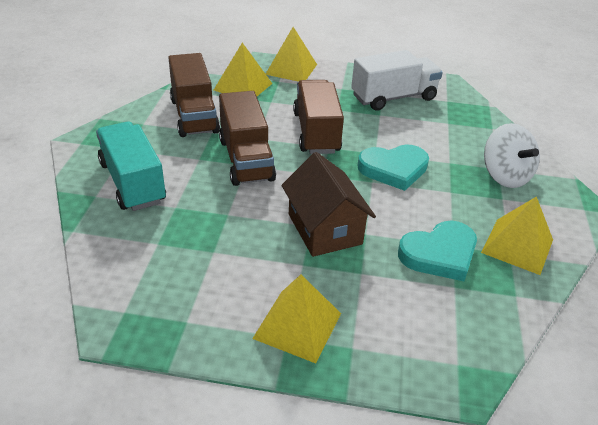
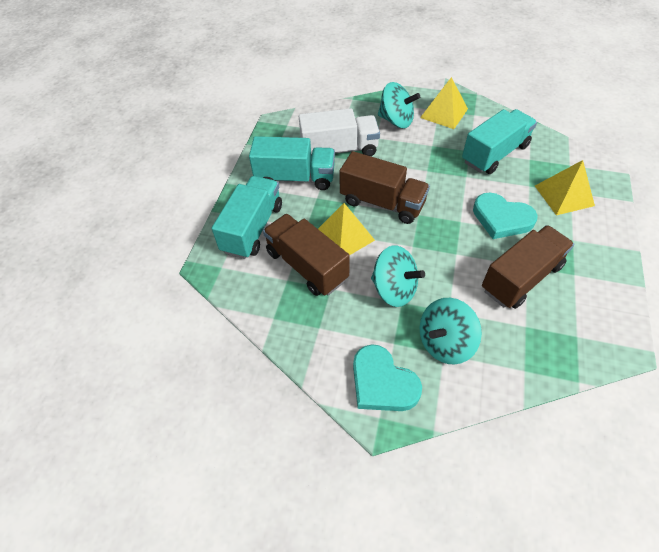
brown house: 1 -> 0
turquoise spinning top: 0 -> 3
turquoise truck: 1 -> 3
white spinning top: 1 -> 0
yellow pyramid: 4 -> 3

